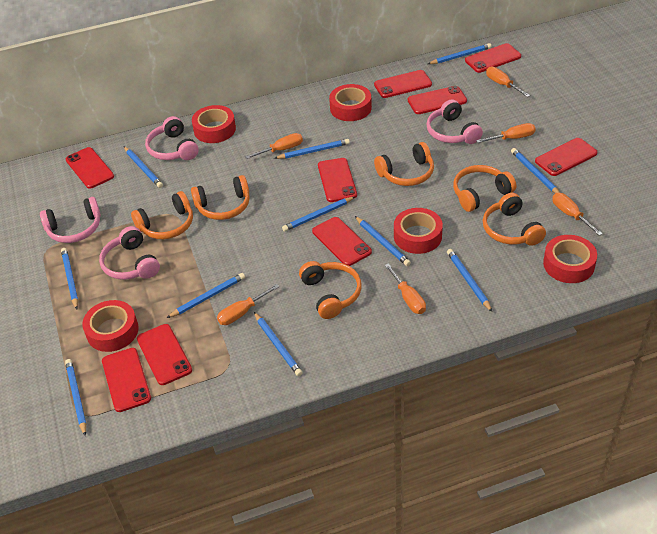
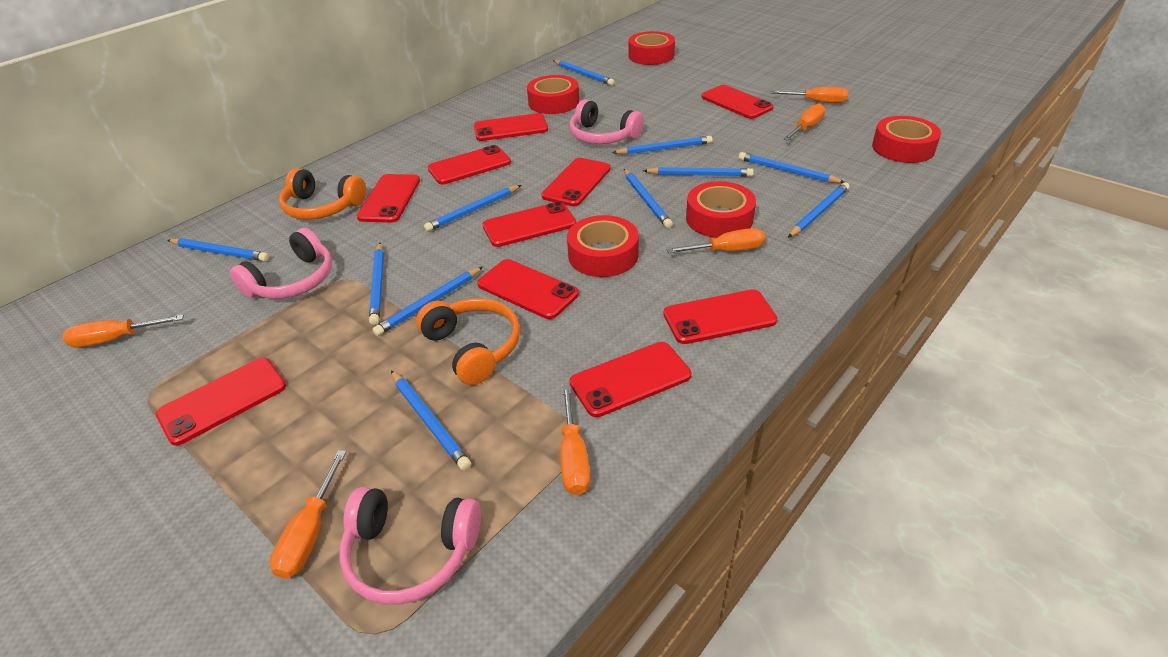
orange headphones: 6 -> 2
pink headphones: 4 -> 3
red phone: 9 -> 10

